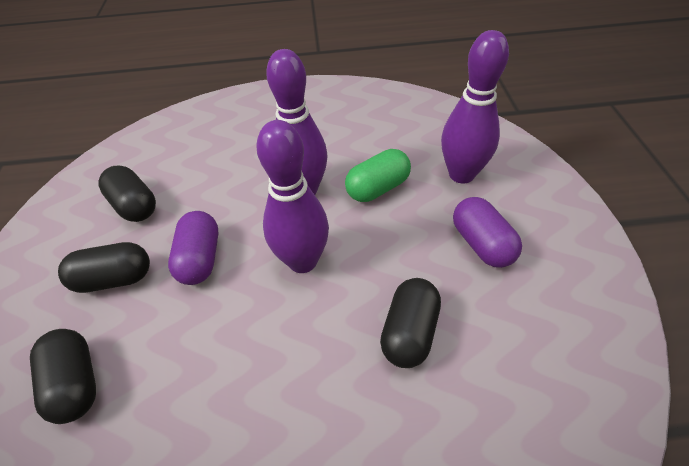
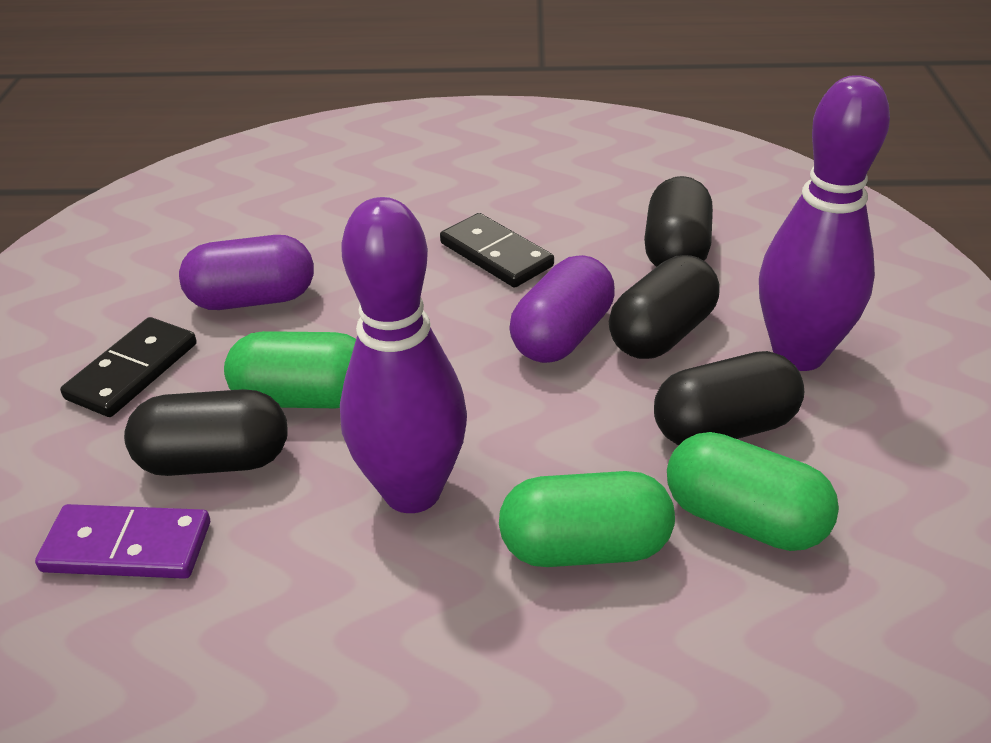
black domino: 0 -> 2
green capsule: 1 -> 3
purple bowling pin: 3 -> 2
purple domino: 0 -> 1

